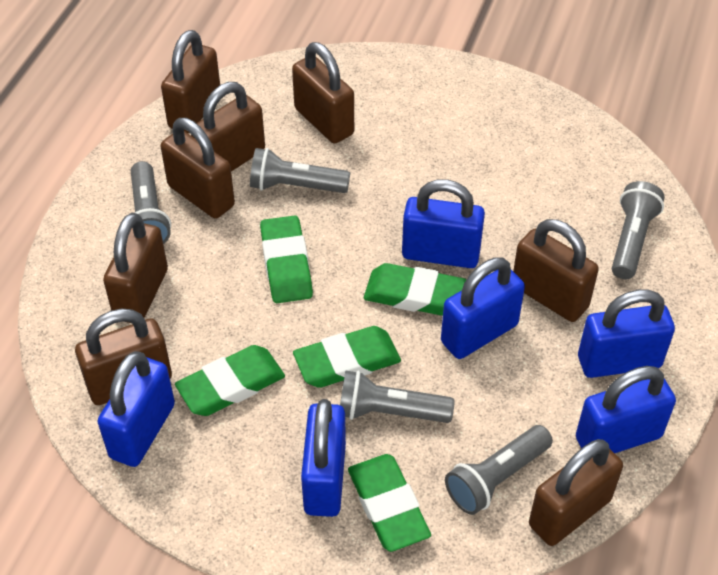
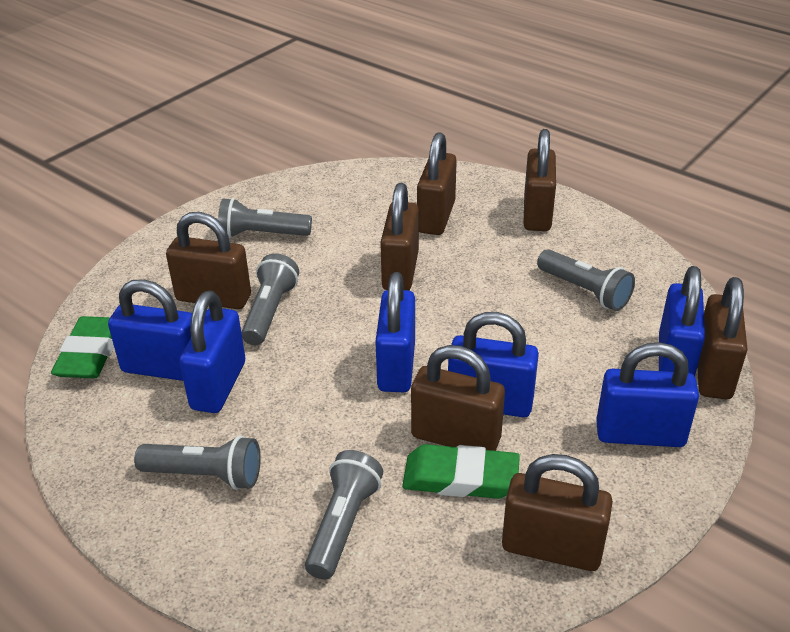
brown padlock: 8 -> 7
green eraser: 5 -> 2

